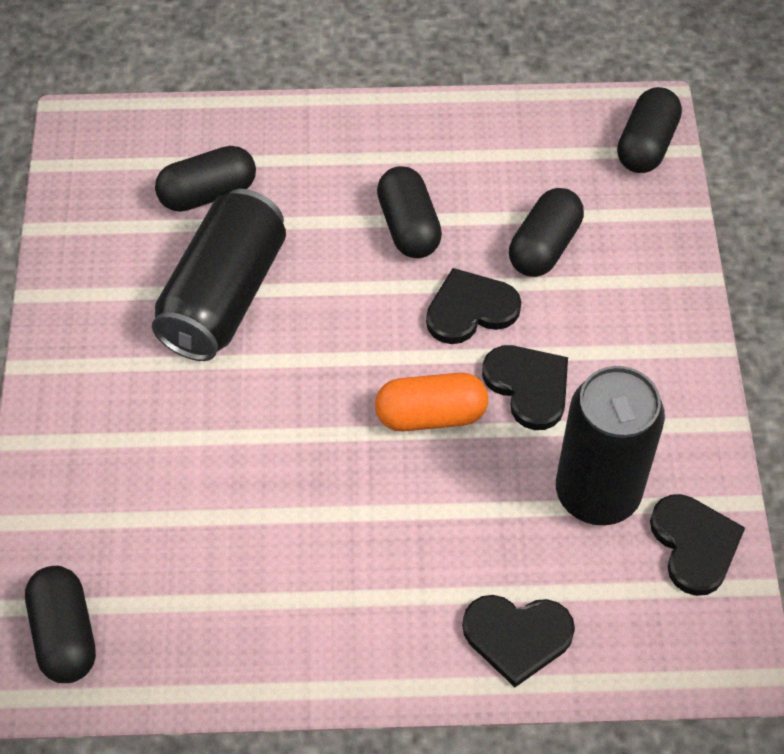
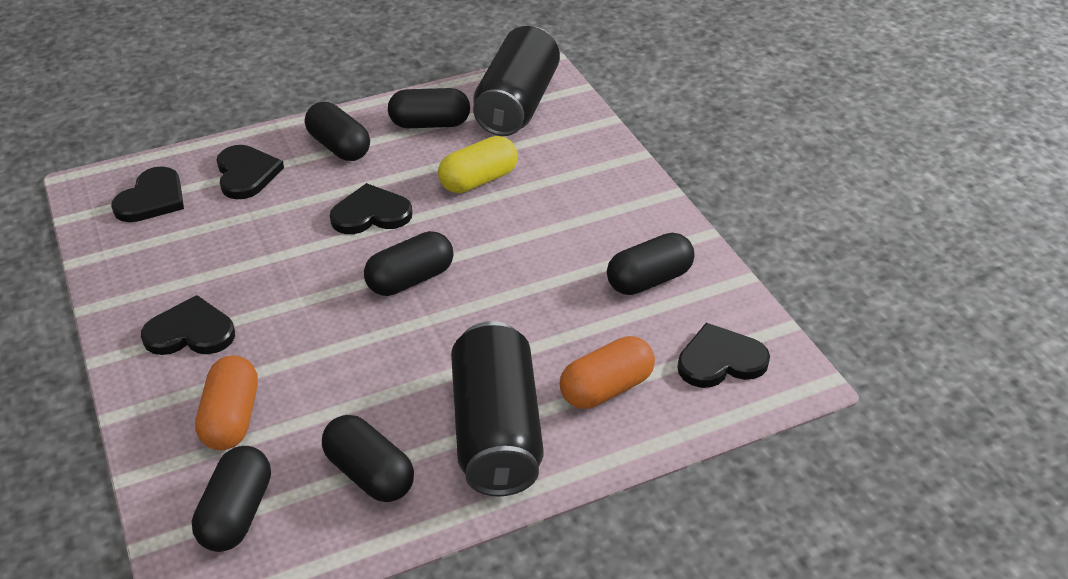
black capsule: 5 -> 6
black heart: 4 -> 5
orange capsule: 1 -> 2
yellow capsule: 0 -> 1

